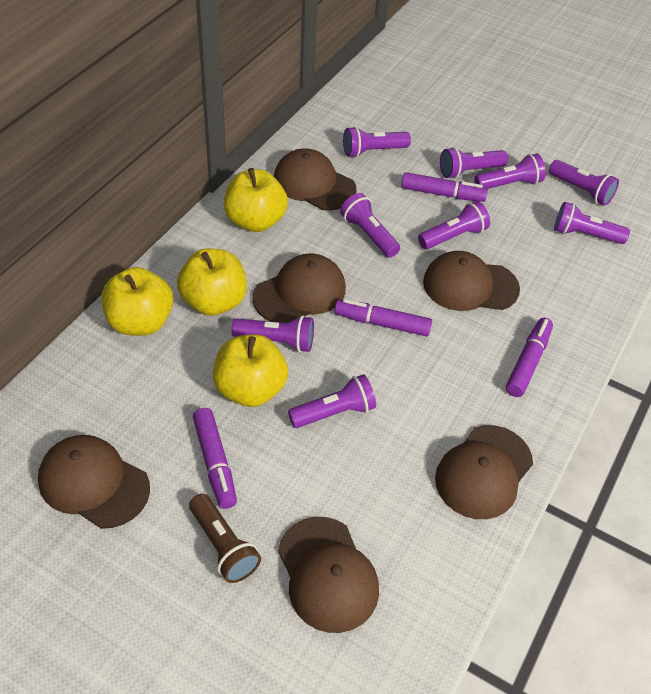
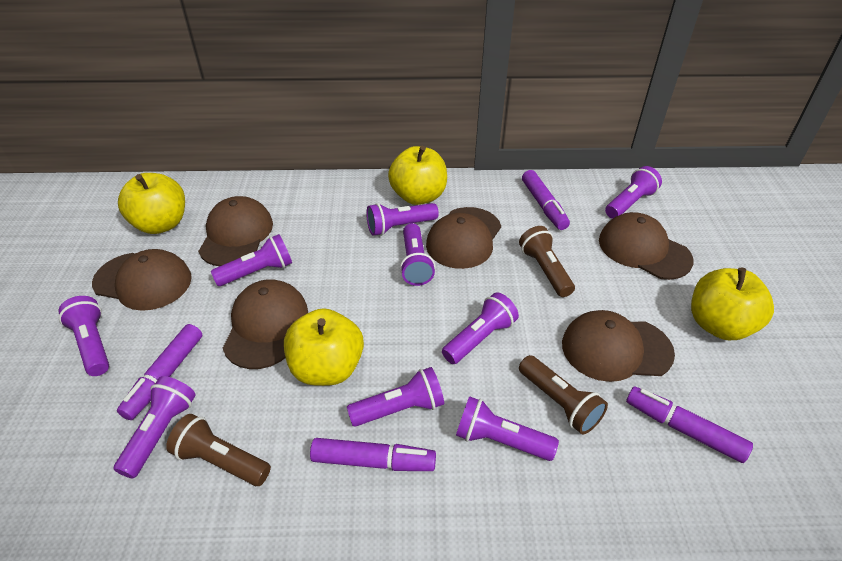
brown flashlight: 1 -> 3

